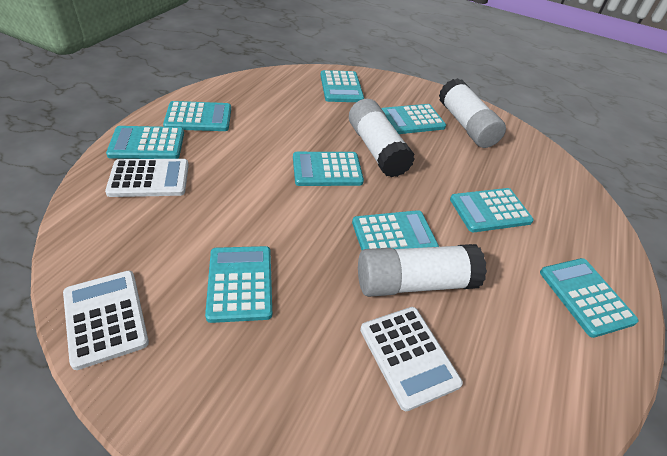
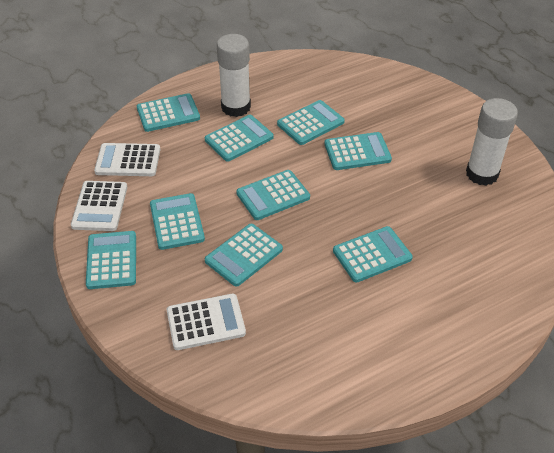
white glue stick: 3 -> 2

